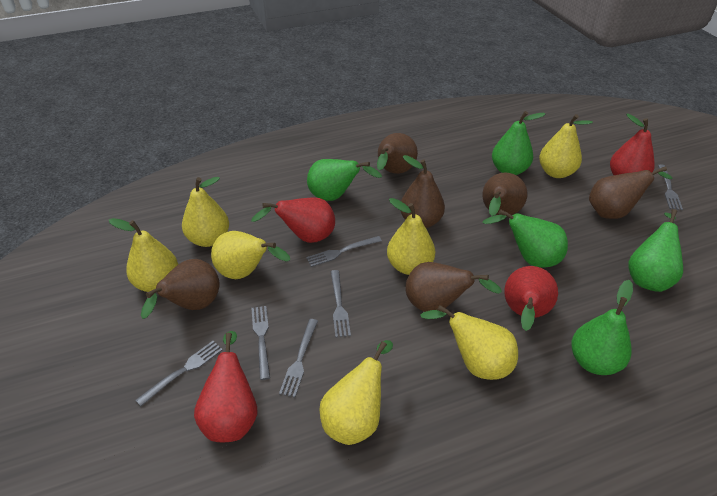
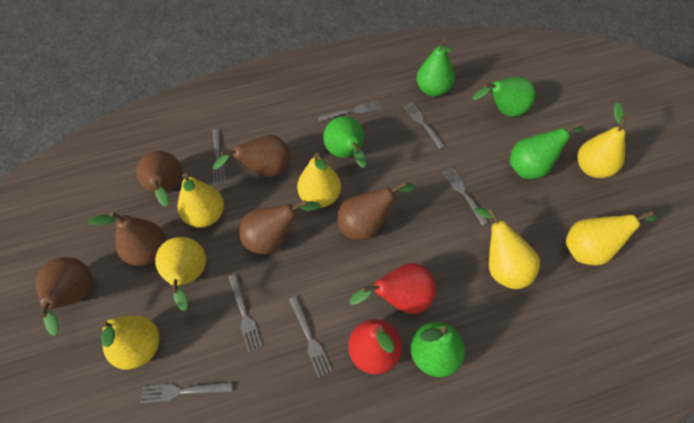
grey fork: 6 -> 7
red pear: 4 -> 2

